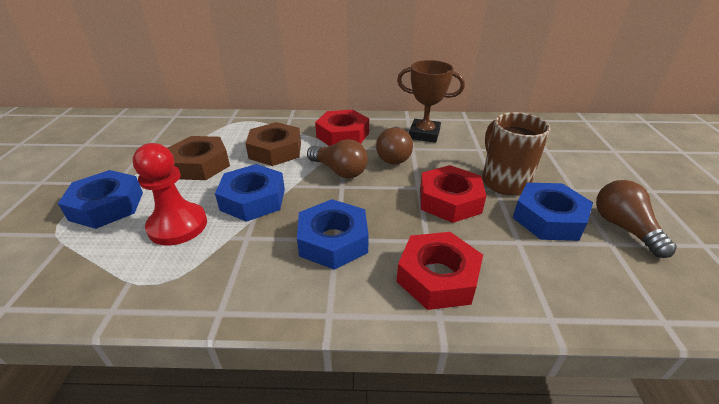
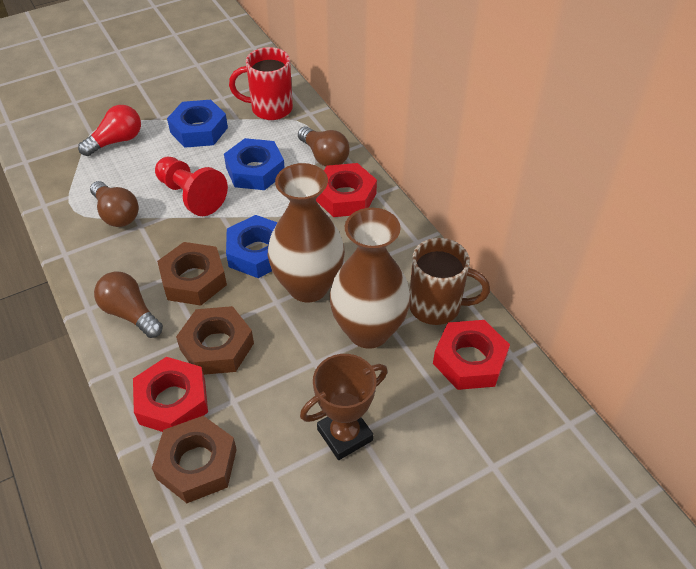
blue nut: 4 -> 3
brown nut: 2 -> 3
brown vase: 0 -> 2
red light bulb: 0 -> 1
red mug: 0 -> 1

